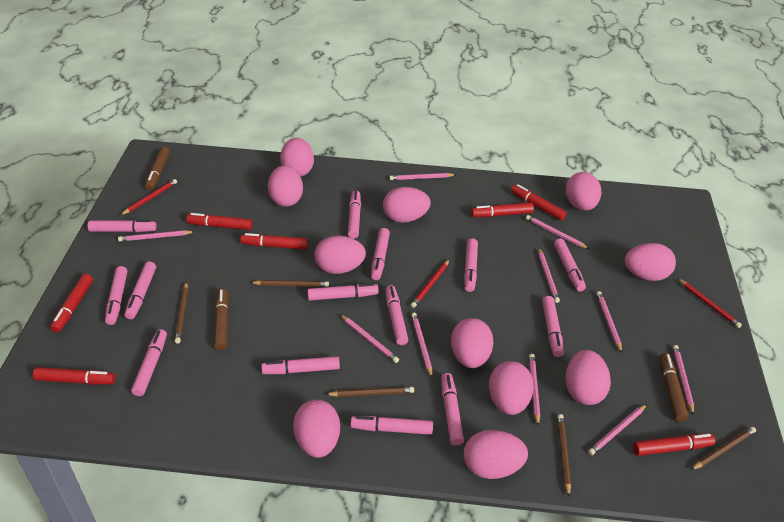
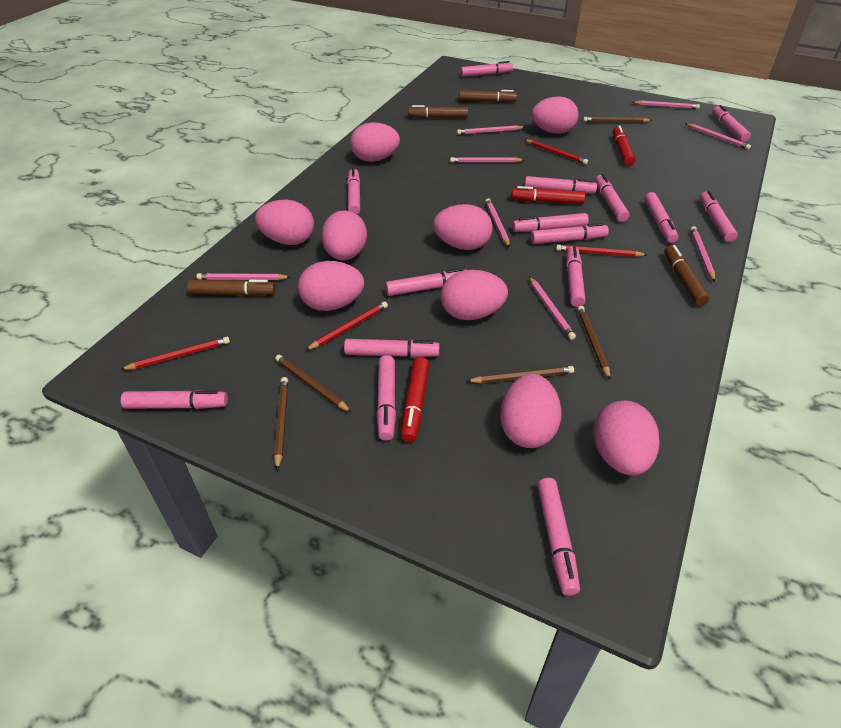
brown marker: 3 -> 4
pink egg: 11 -> 9
pink marker: 14 -> 15
pink pencil: 10 -> 8
red marker: 7 -> 3
red pencil: 3 -> 4

